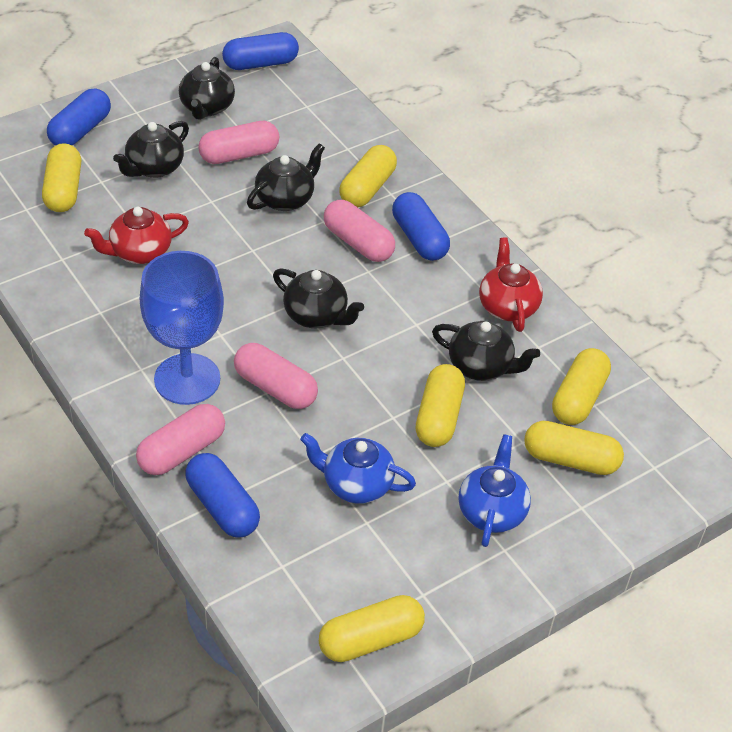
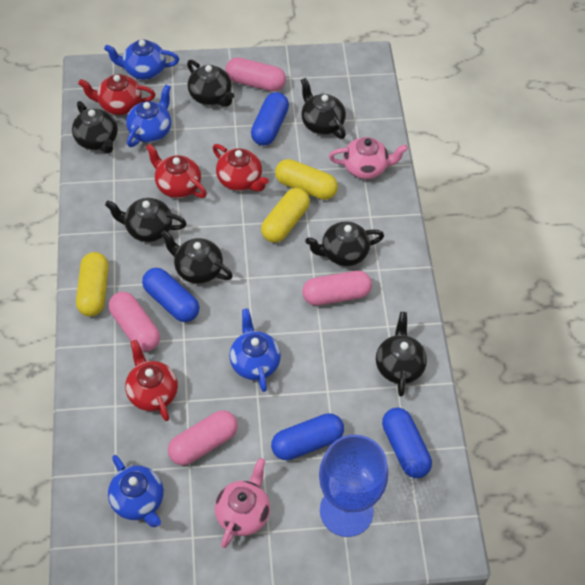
black teapot: 5 -> 7
blue teapot: 2 -> 4
pink teapot: 0 -> 2
red teapot: 2 -> 4
yellow capsule: 6 -> 3

